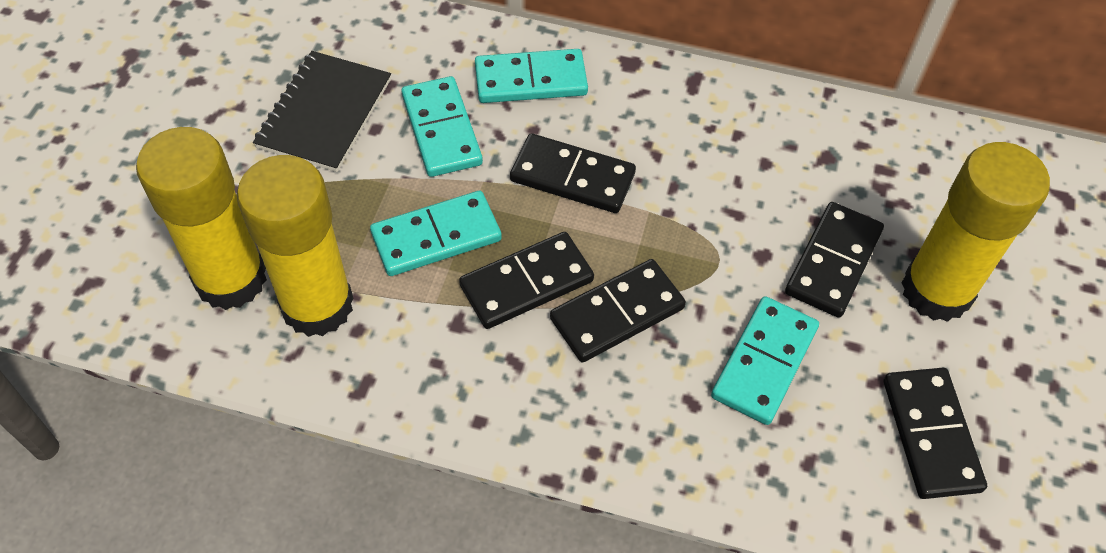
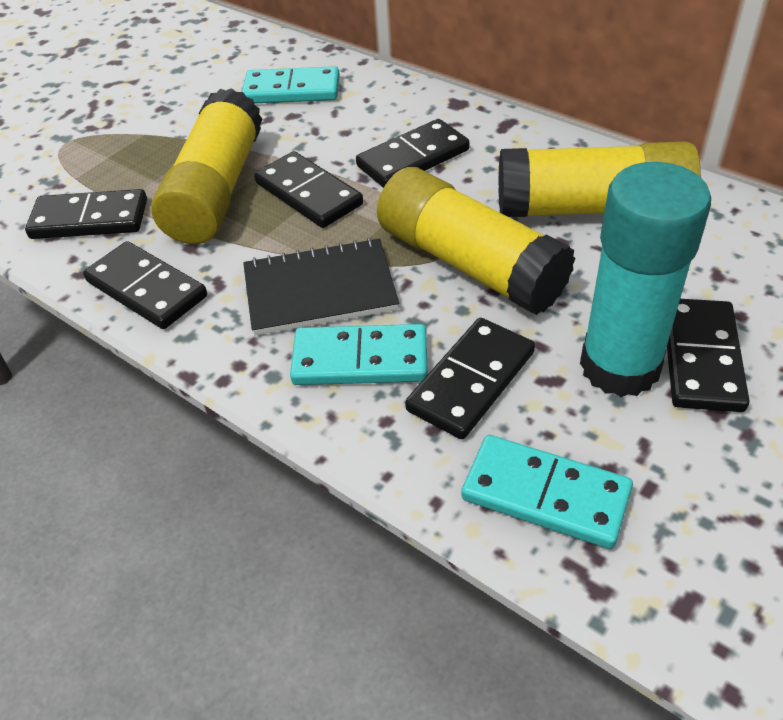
black domino: 5 -> 6
turquoise domino: 4 -> 3
turquoise glue stick: 0 -> 1

